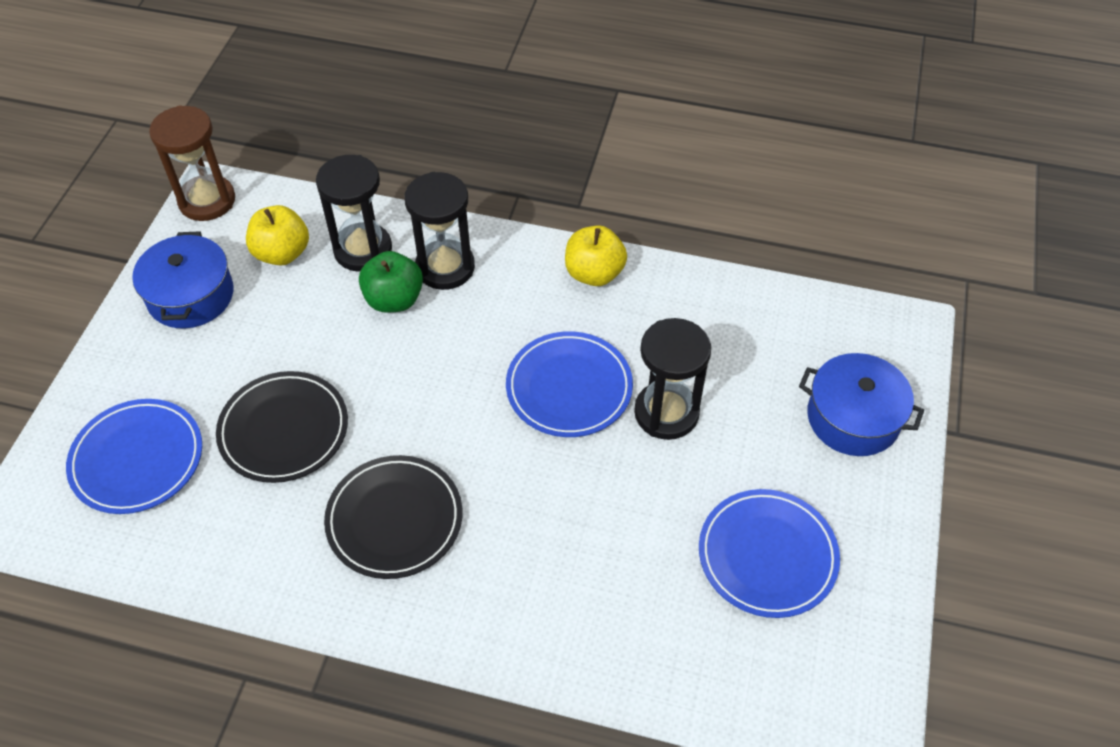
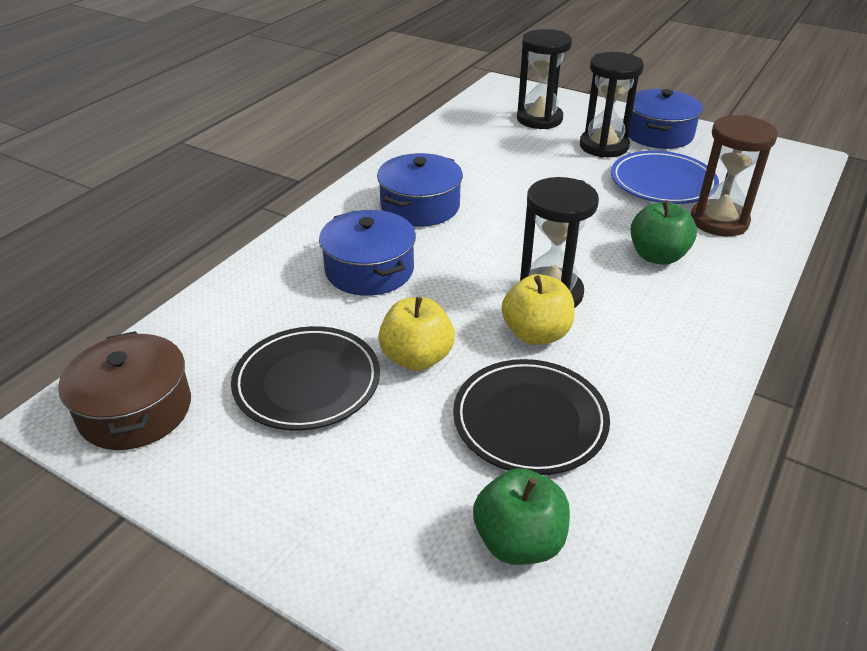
blue plate: 3 -> 1
blue pot: 2 -> 3
brown pot: 0 -> 1
green apple: 1 -> 2

